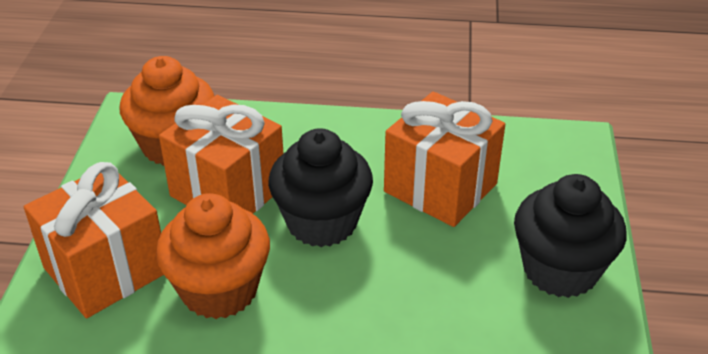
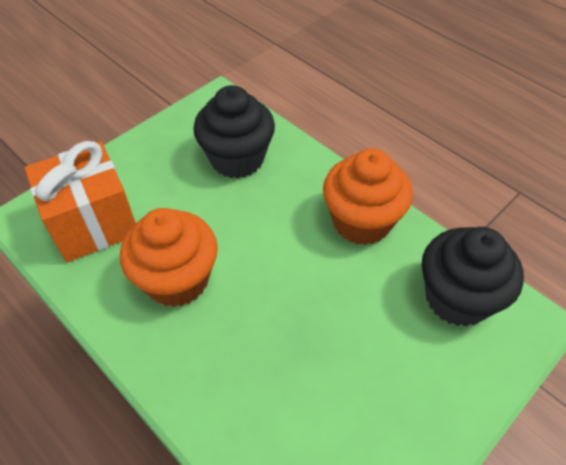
orange gift: 3 -> 1

